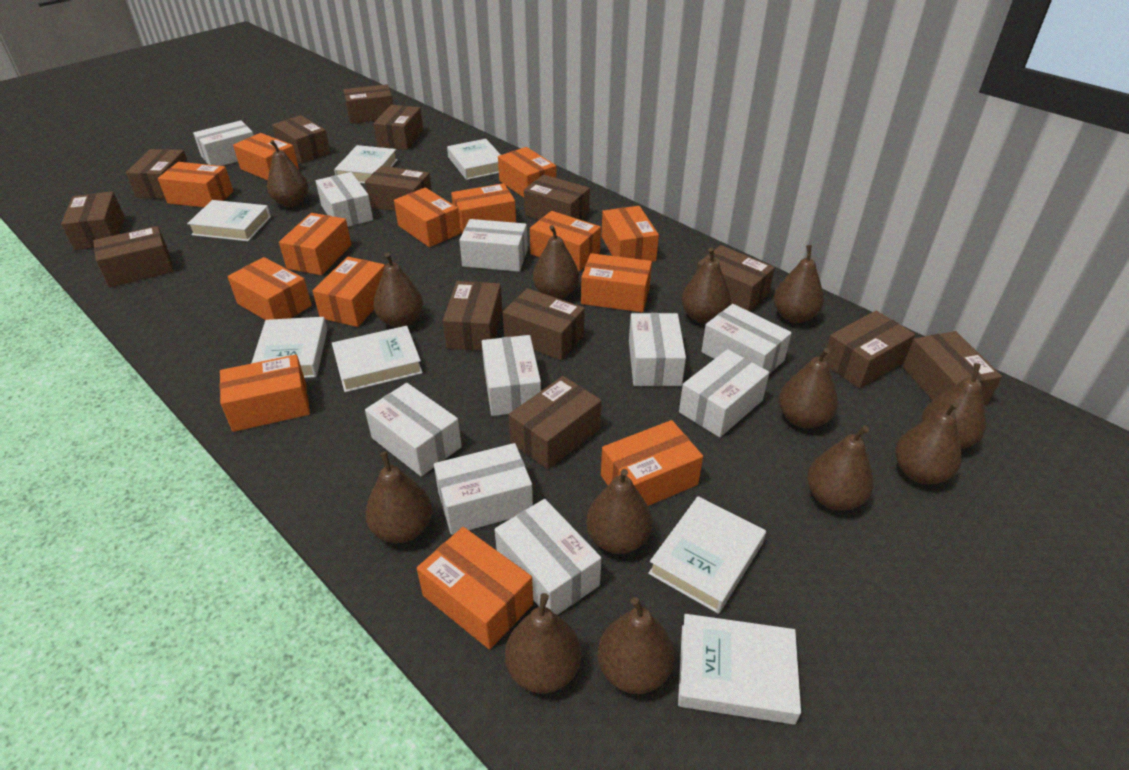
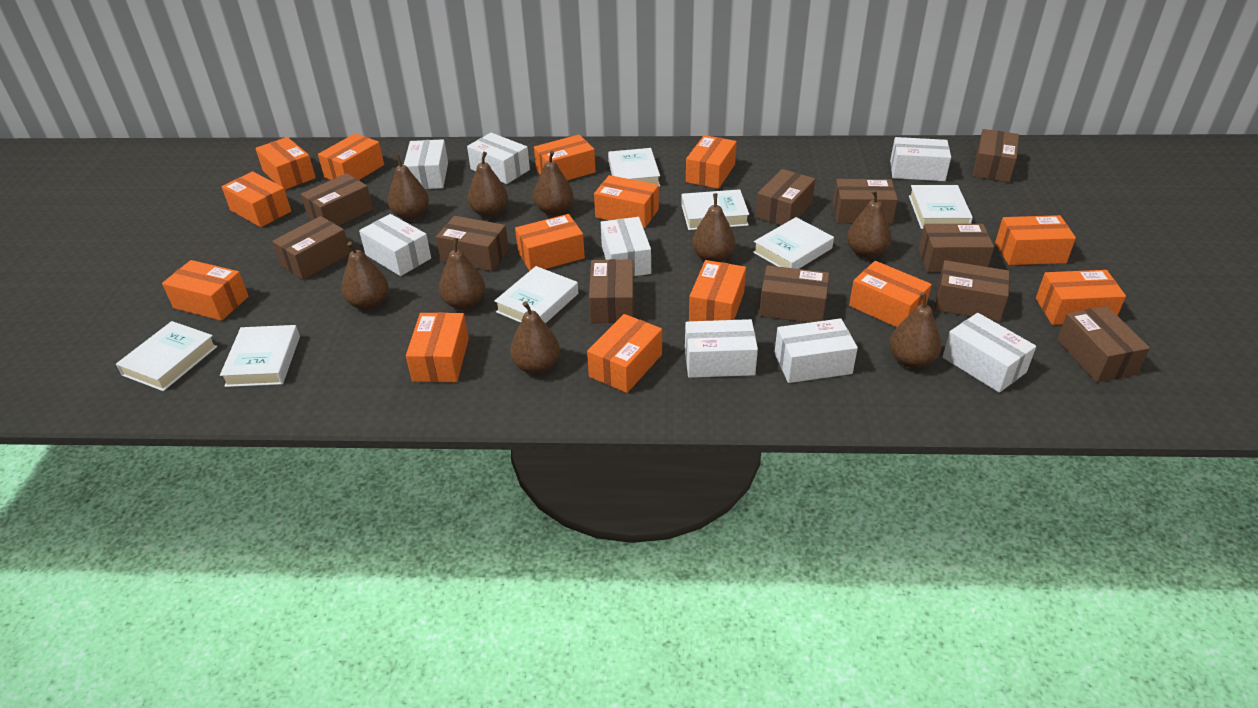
brown box: 14 -> 11
brown pear: 13 -> 9
white box: 10 -> 8

